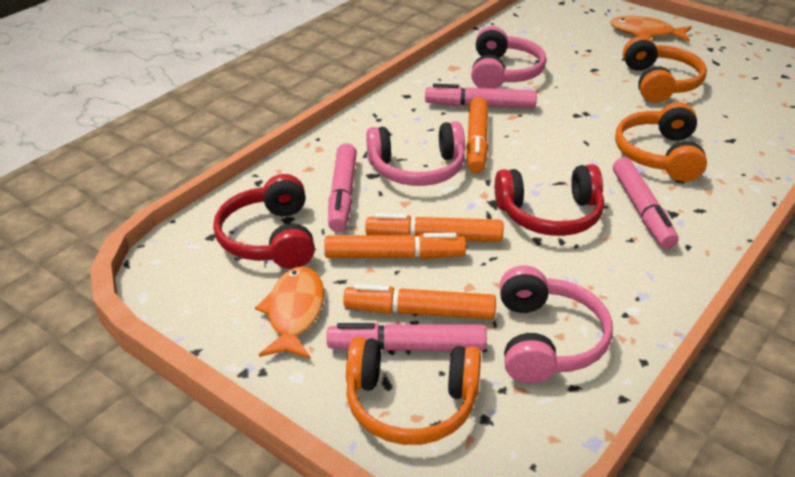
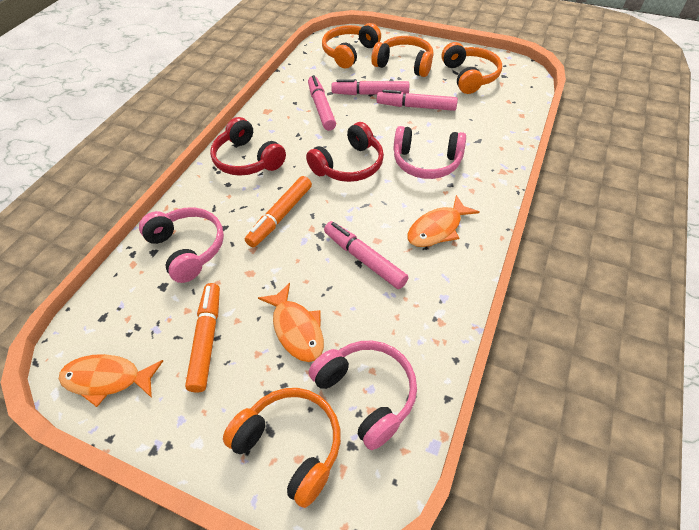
orange fish: 2 -> 3
orange headphones: 3 -> 4
orange marker: 4 -> 2

